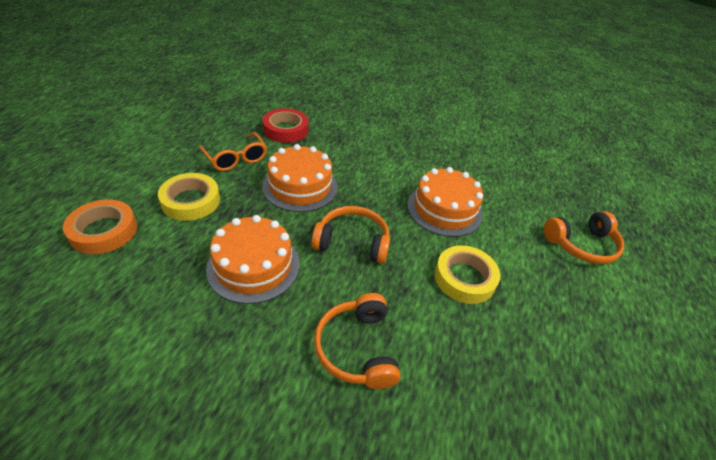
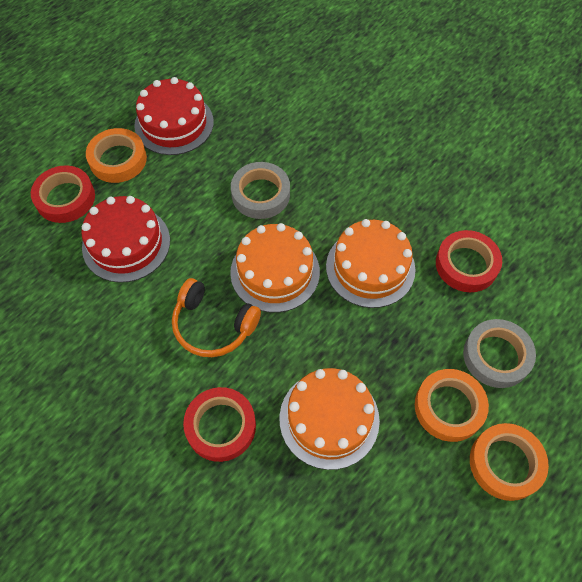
grey tape: 0 -> 2
orange glasses: 1 -> 0
orange headphones: 3 -> 1
orange tape: 1 -> 3
red cake: 0 -> 2
red tape: 1 -> 3
yellow tape: 2 -> 0

